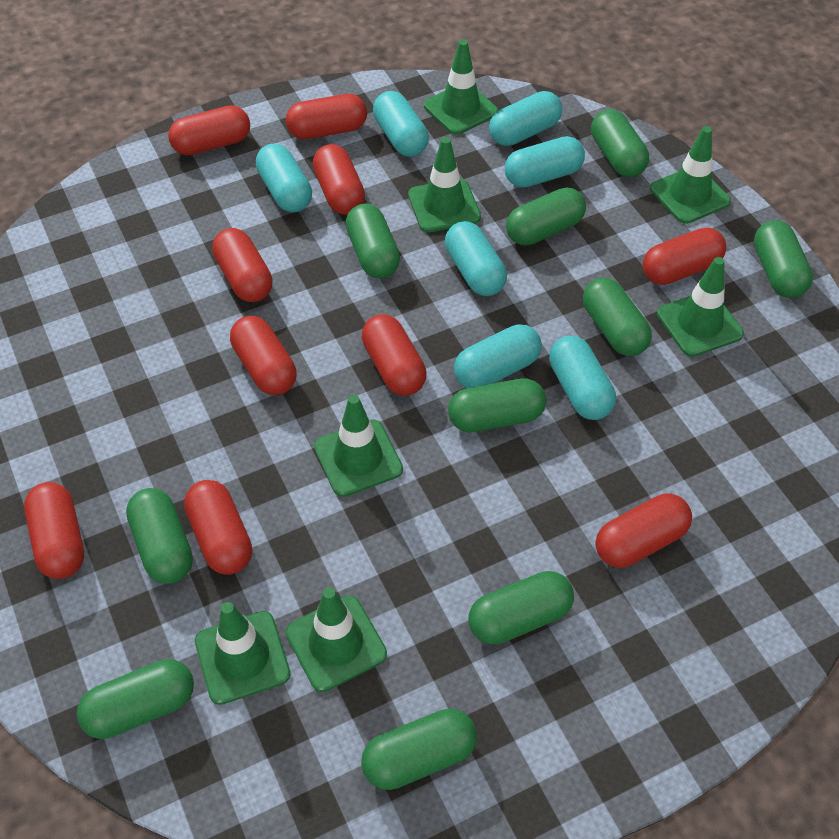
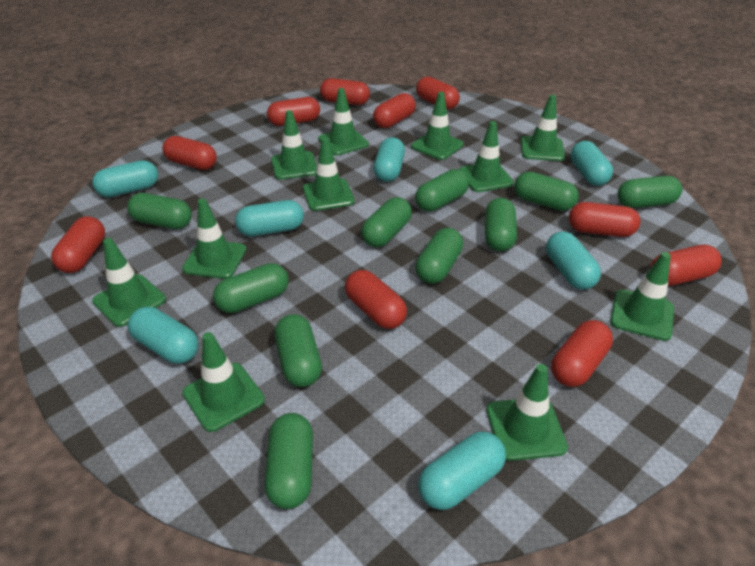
green traffic cone: 7 -> 11

